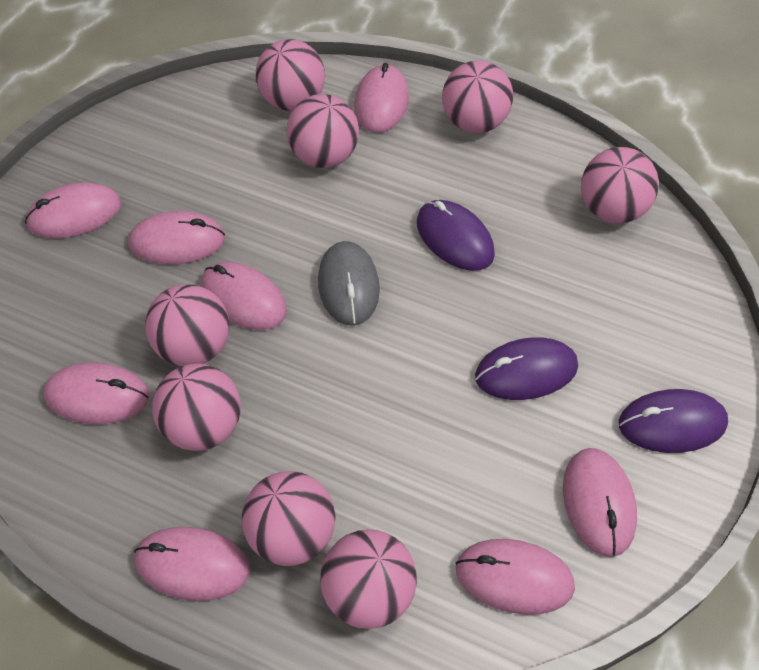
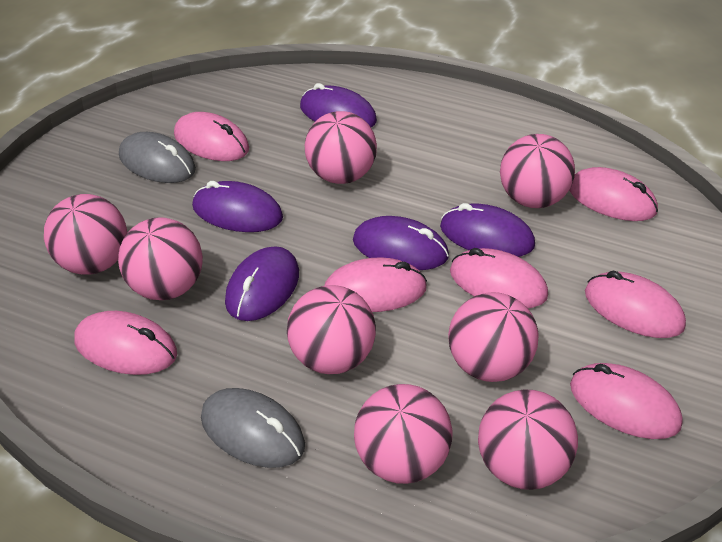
grey mouse: 1 -> 2
pink mouse: 8 -> 7
purple mouse: 3 -> 5

